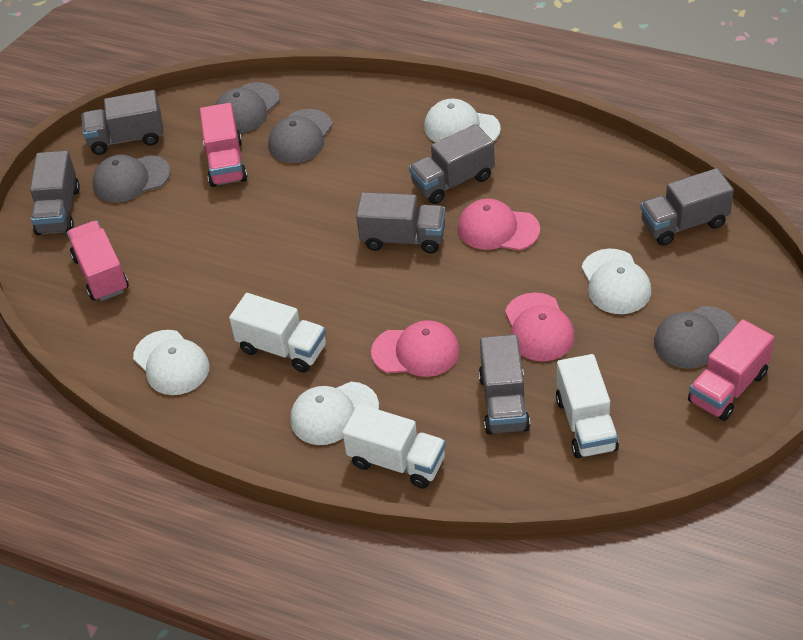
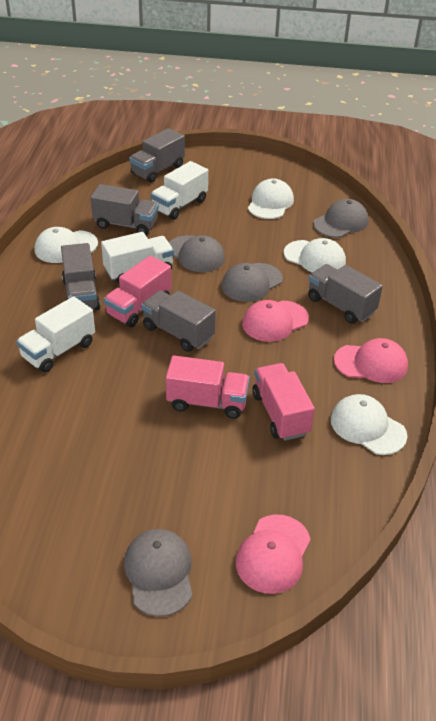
grey truck: 6 -> 5

